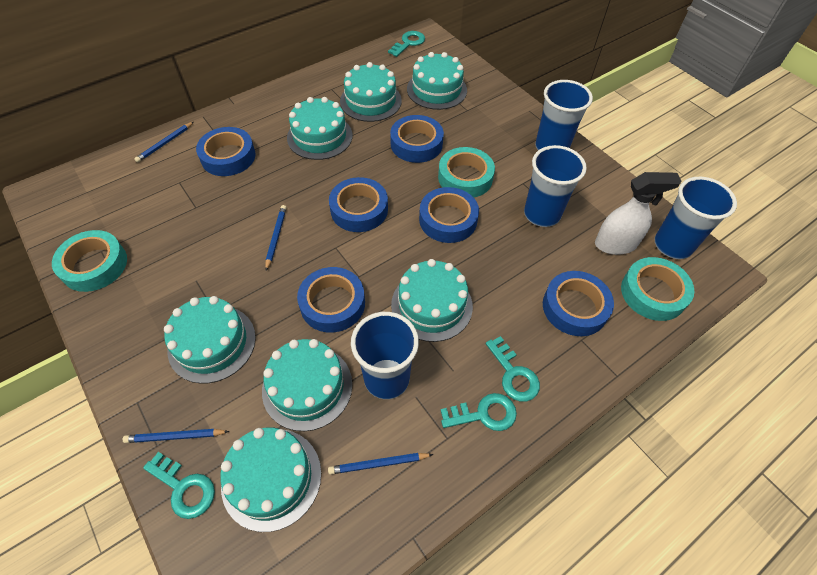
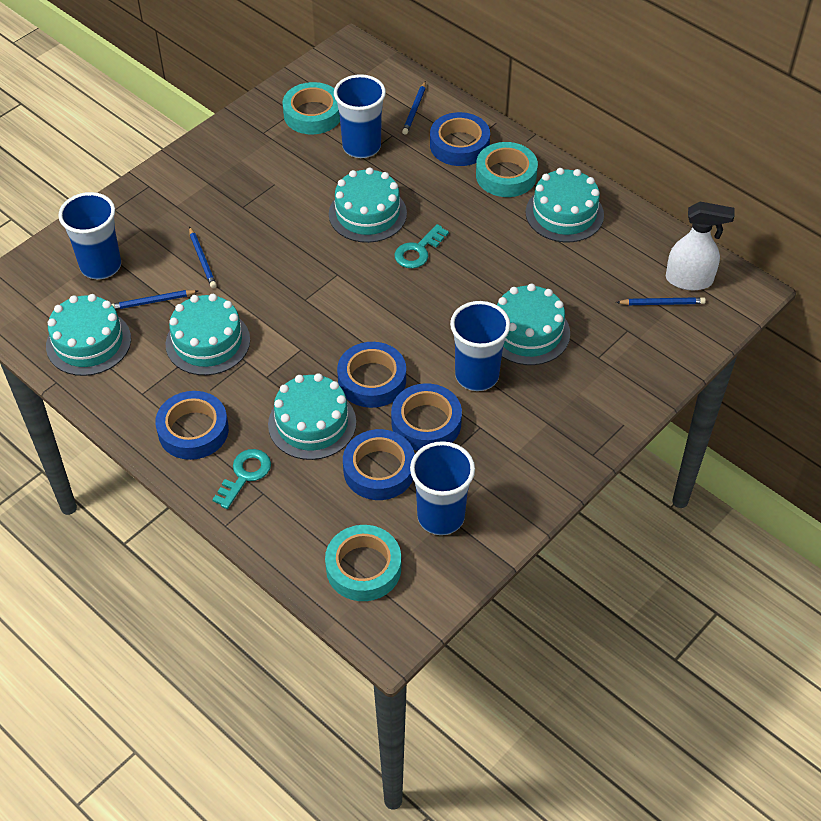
blue tape: 6 -> 5
turquoise cake: 7 -> 6
turquoise key: 4 -> 2

